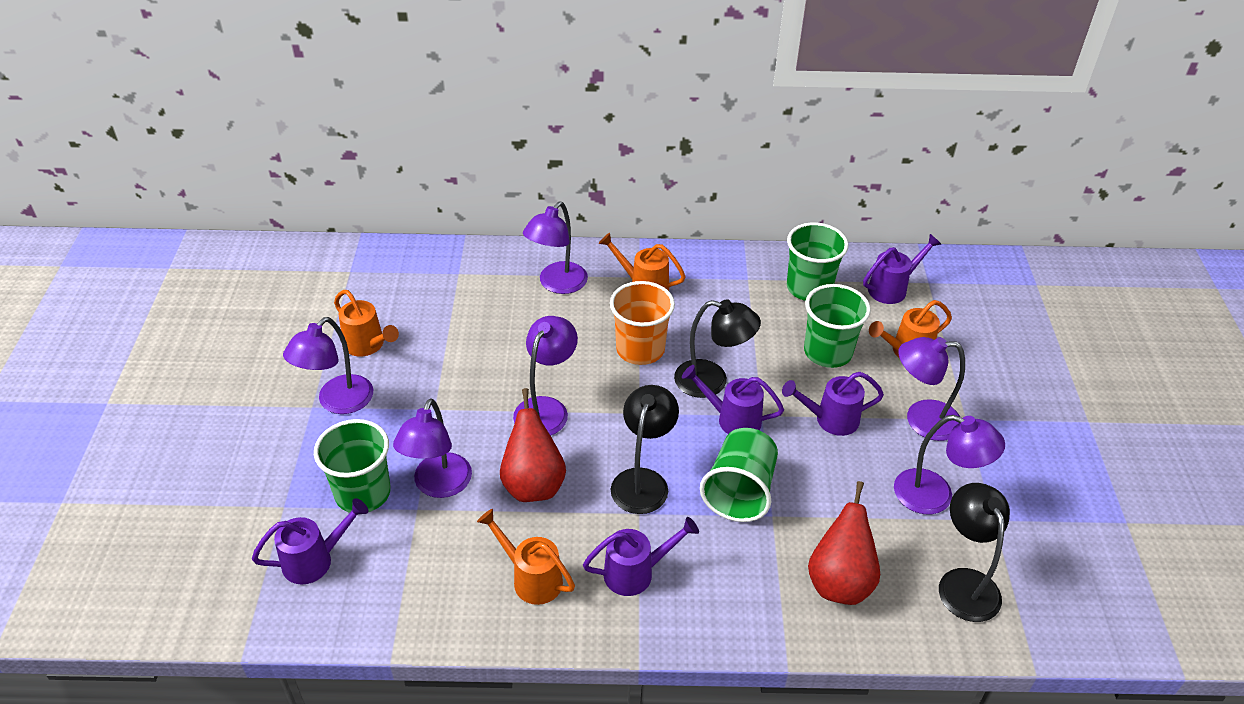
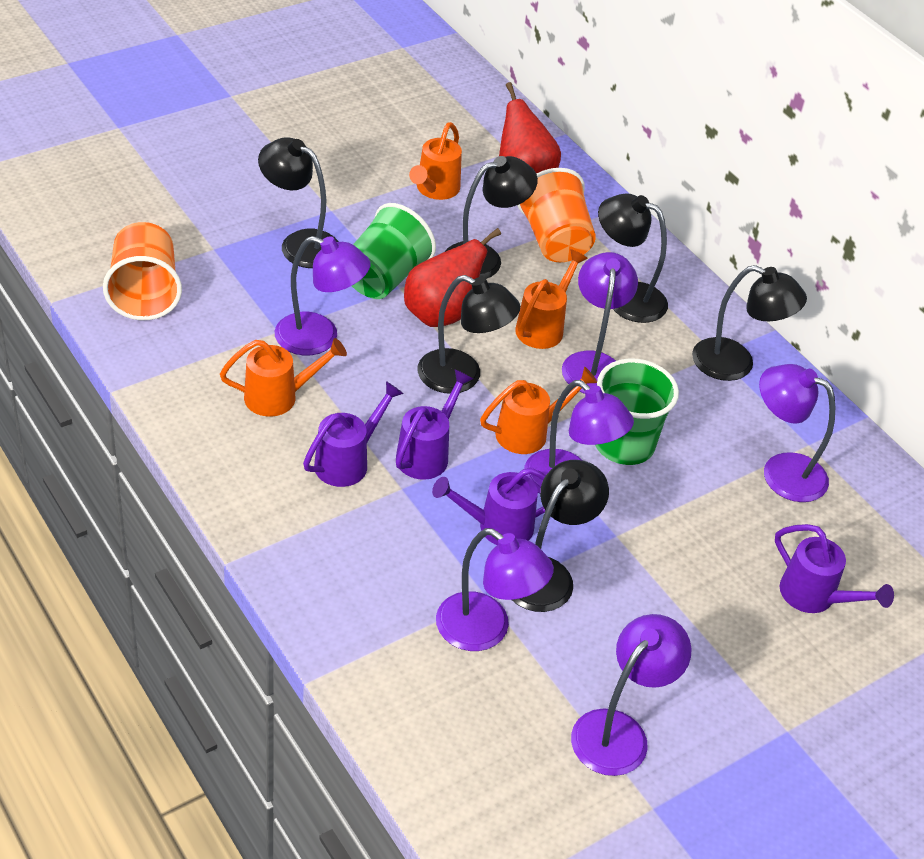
black lamp: 3 -> 6
green cup: 4 -> 2
orange cup: 1 -> 2
purple watering can: 5 -> 4

